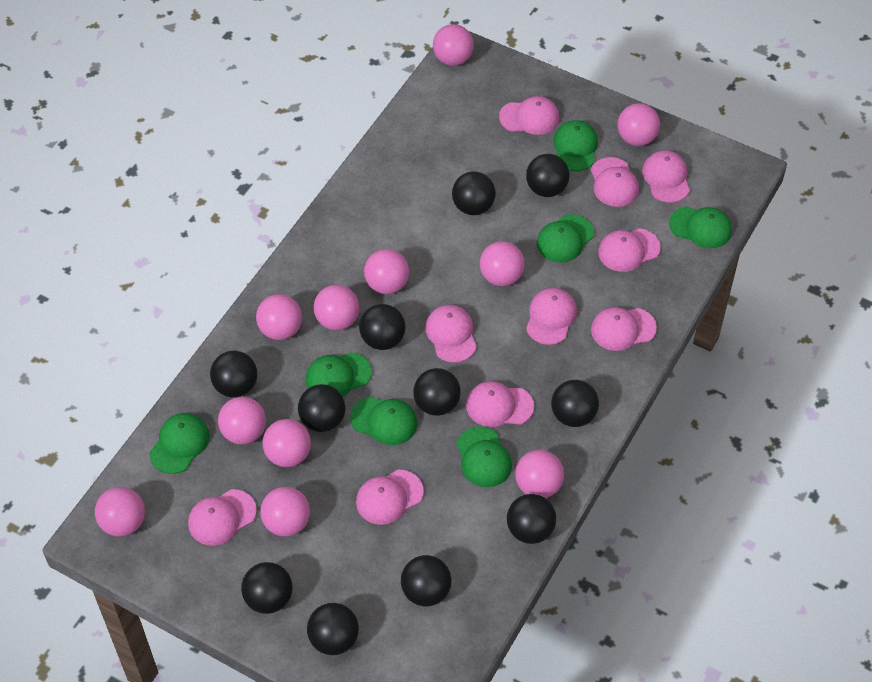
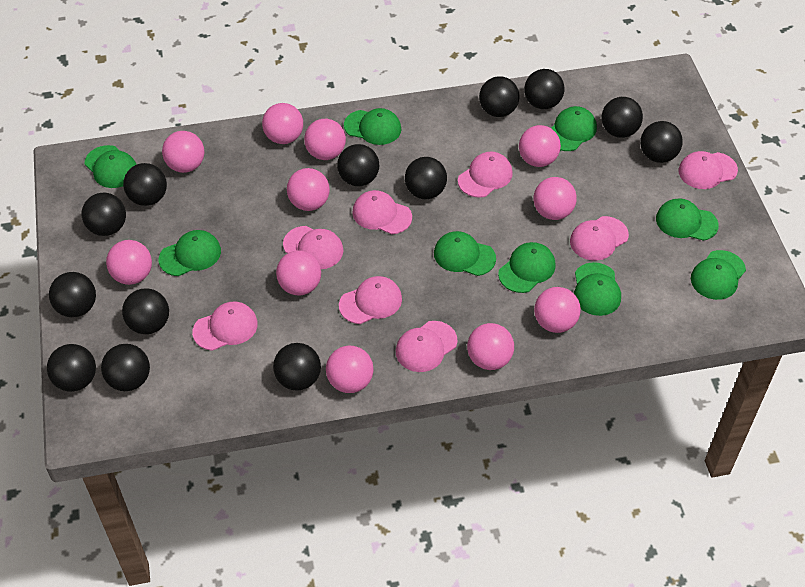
black ball: 11 -> 13
green cap: 7 -> 9
pink cap: 10 -> 8

